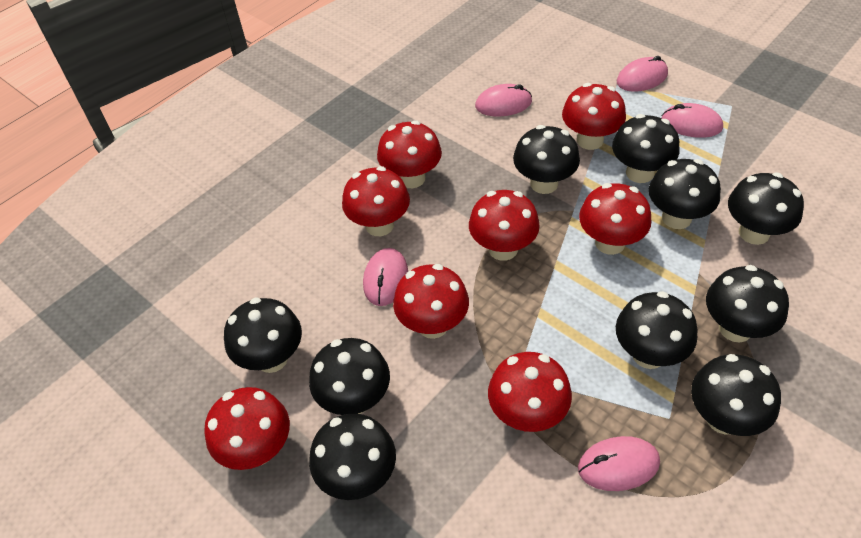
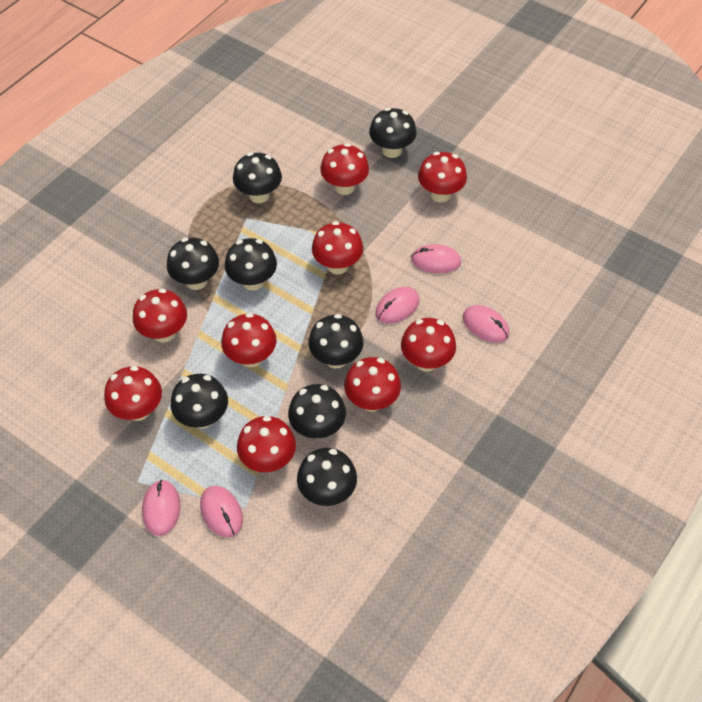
black mushroom: 10 -> 8
red mushroom: 8 -> 9

